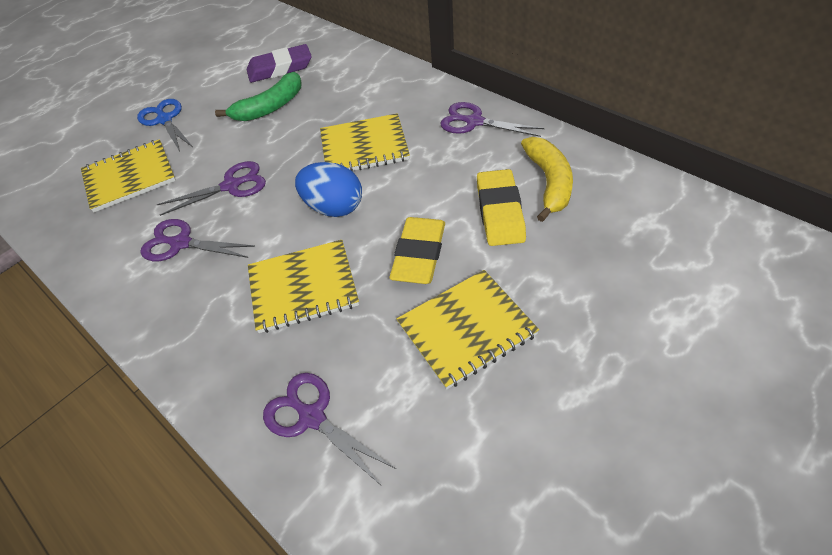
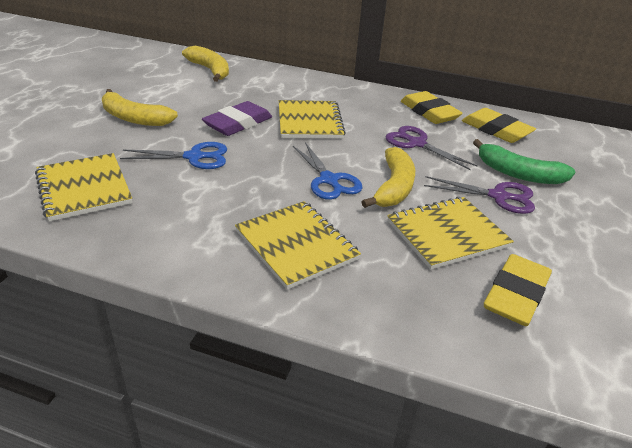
blue egg: 1 -> 0
blue scissors: 1 -> 2
purple scissors: 4 -> 2
yellow banana: 1 -> 3
yellow eraser: 2 -> 3

